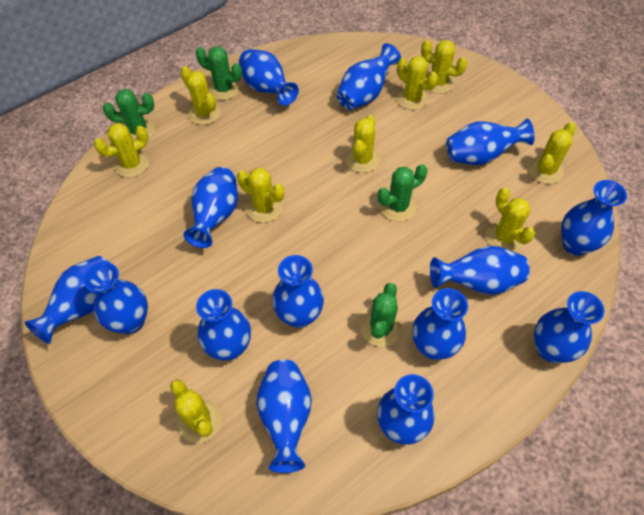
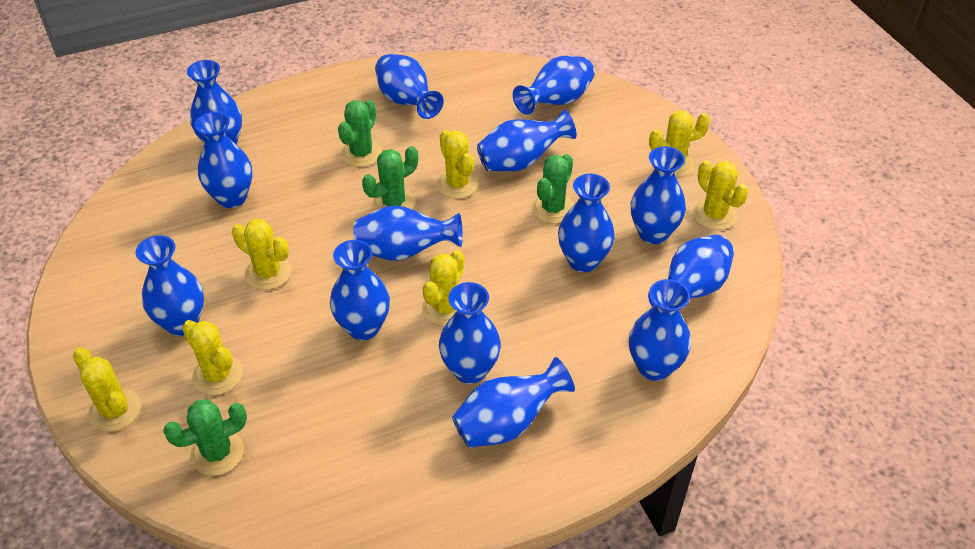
yellow cactus: 9 -> 7

